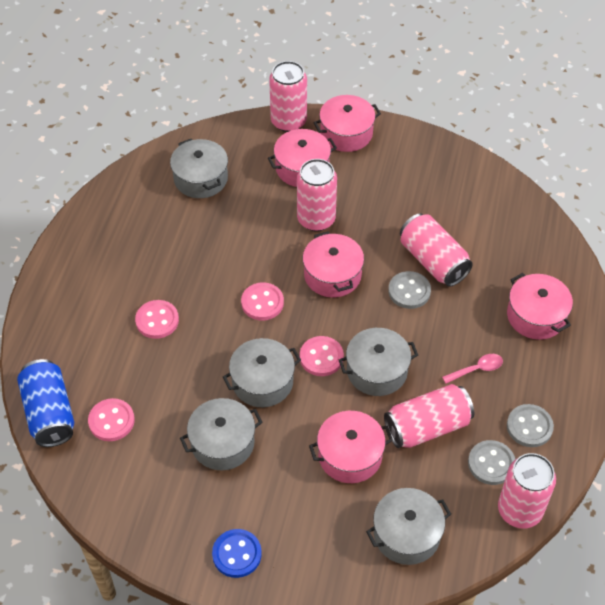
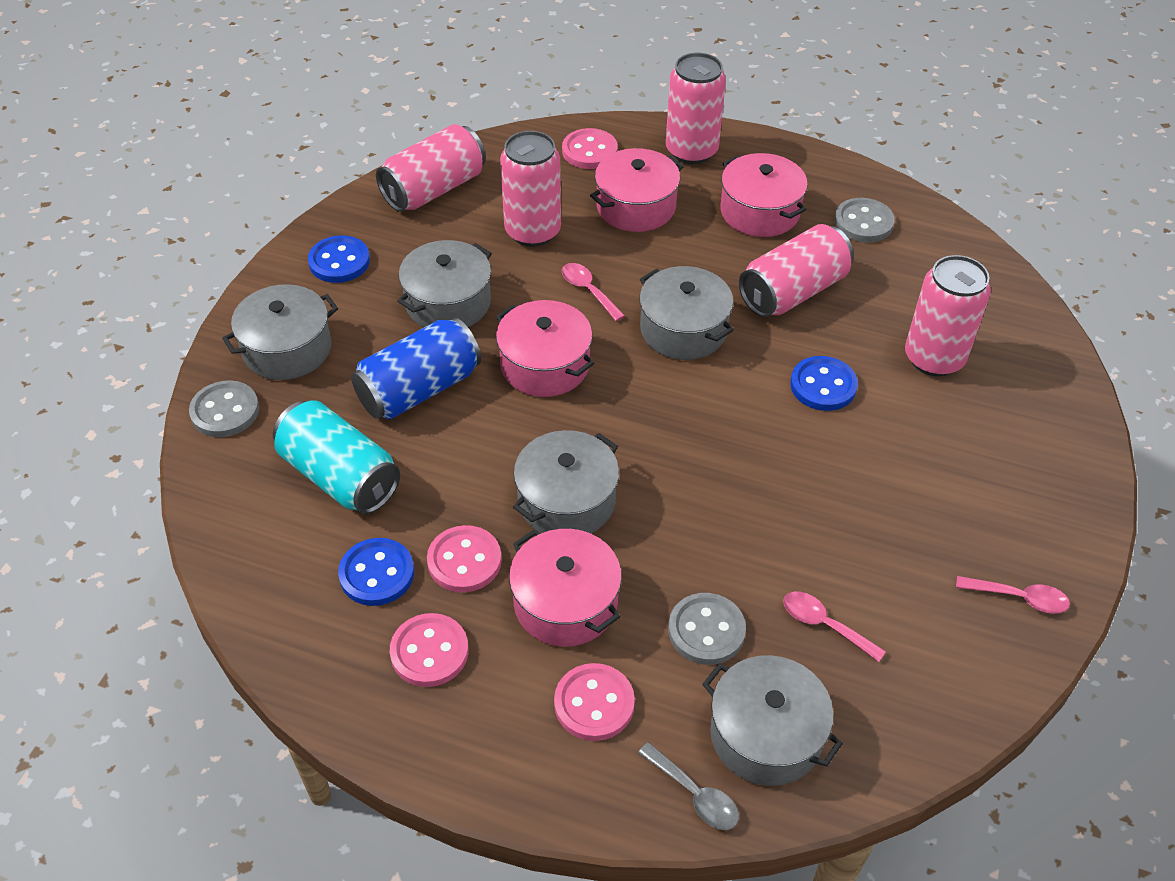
blue button: 1 -> 3
grey spoon: 0 -> 1
pink pot: 5 -> 4
pink spoon: 1 -> 3
turquoise can: 0 -> 1

